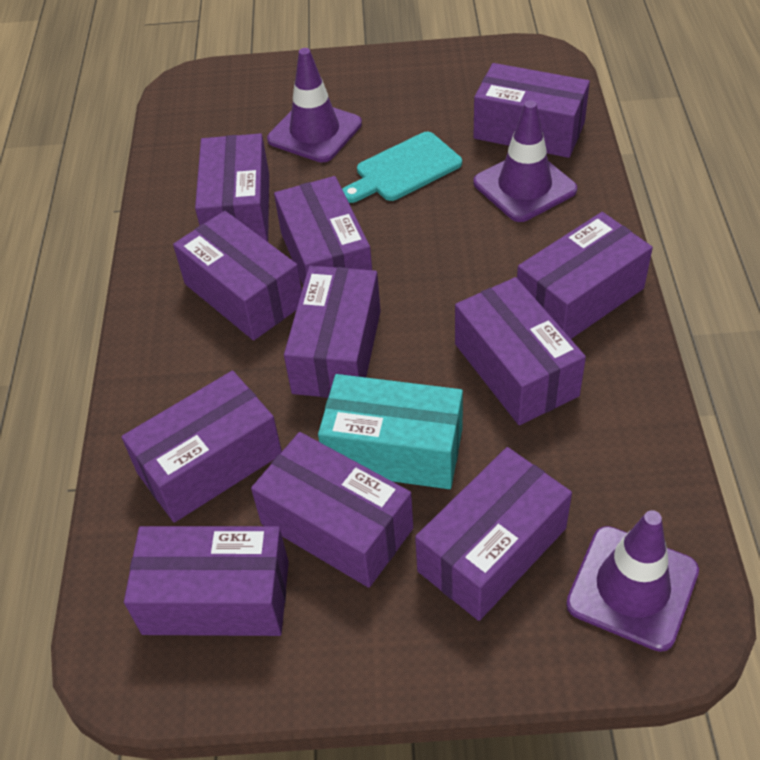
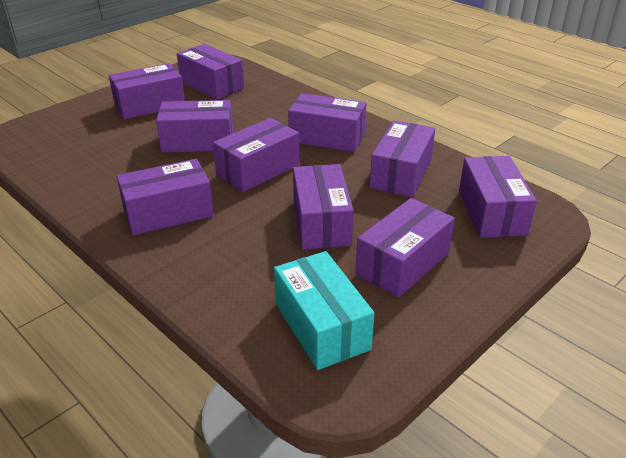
purple box: 11 -> 10
purple traffic cone: 3 -> 0
turquoise cutting board: 1 -> 0

